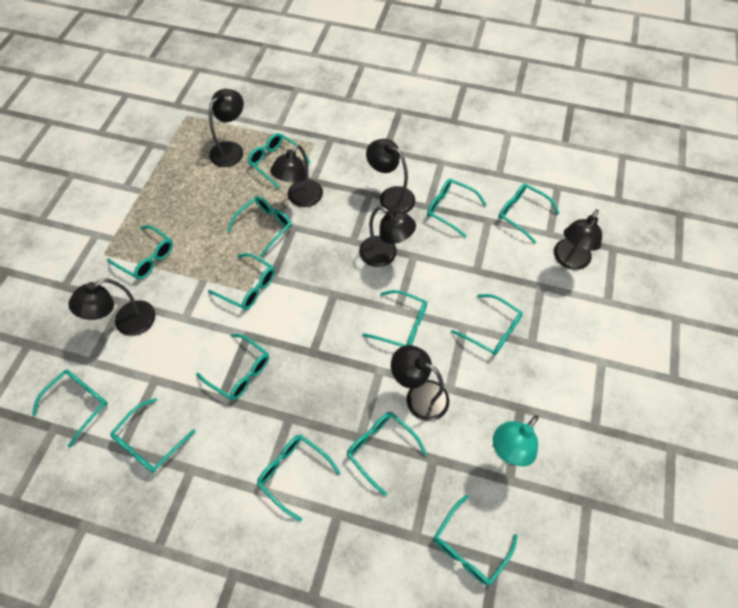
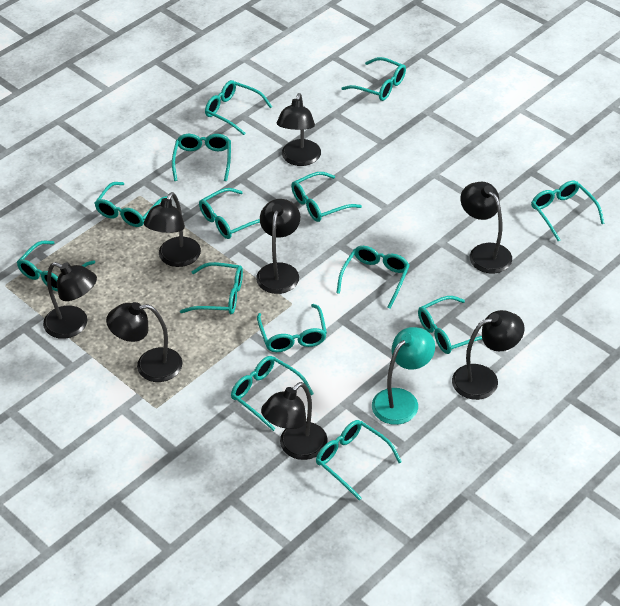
black lamp: 7 -> 8

